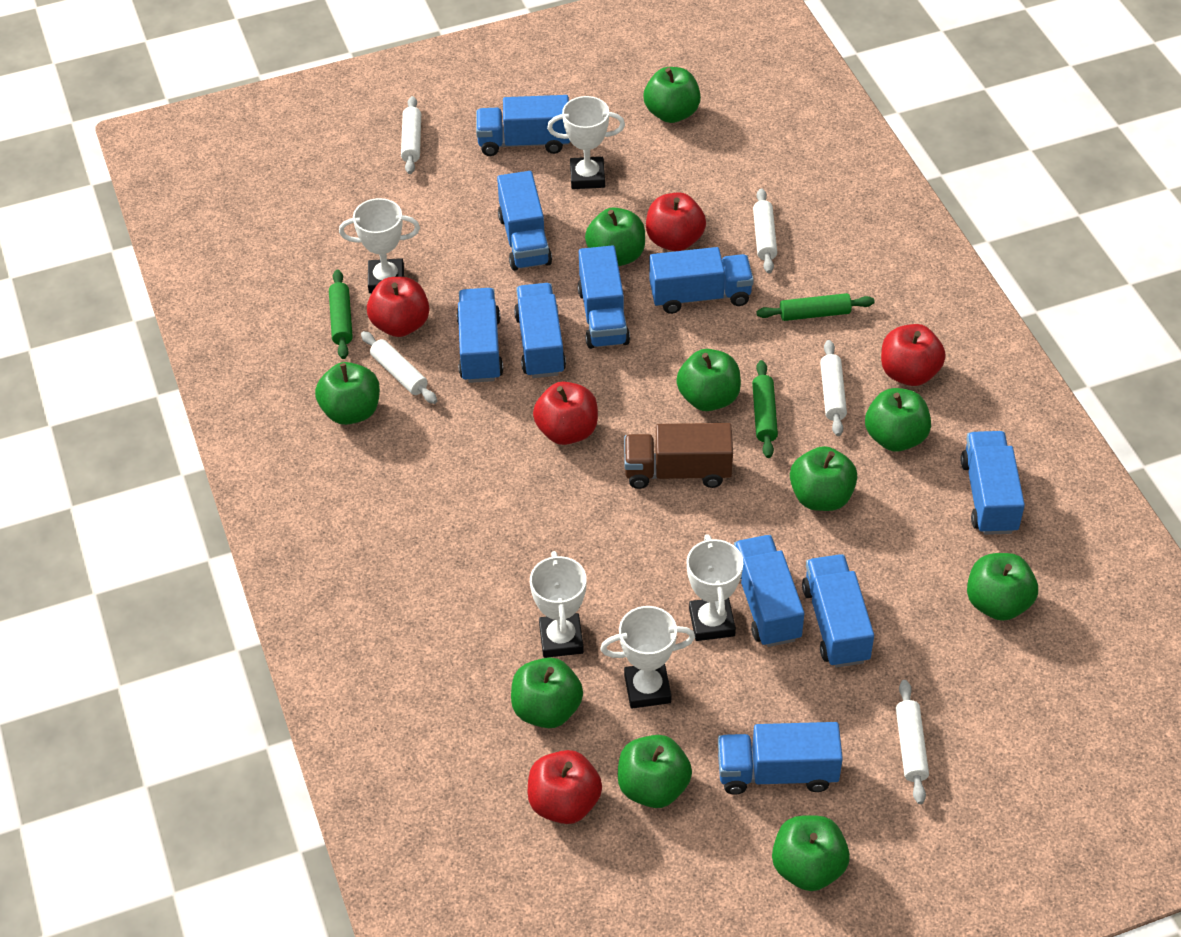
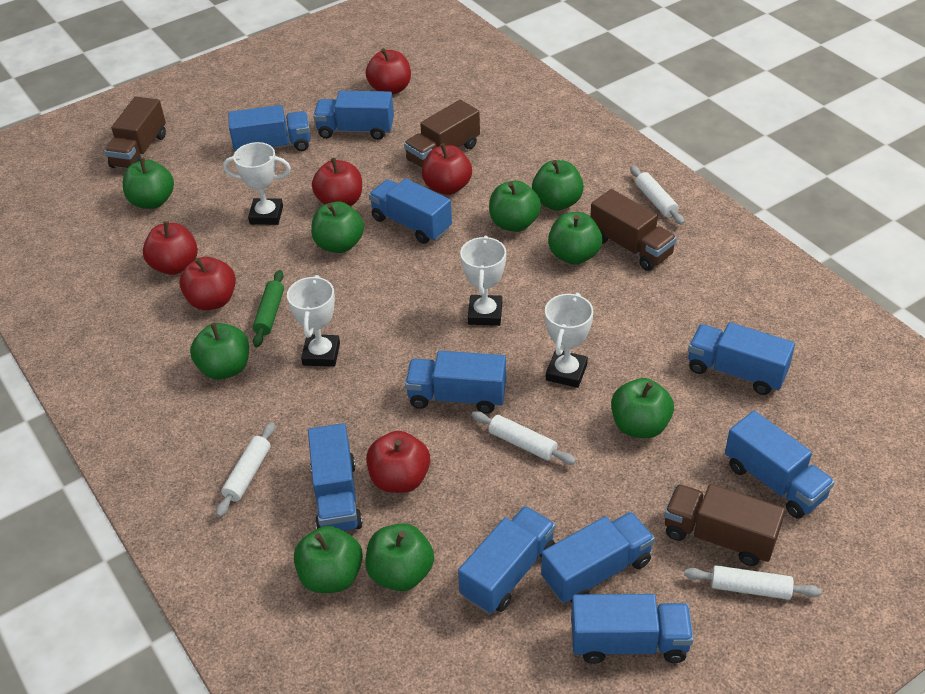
brown truck: 1 -> 4
green apple: 10 -> 9
green rolling pin: 3 -> 1
red apple: 5 -> 6
white rolling pin: 5 -> 4
white trophy: 5 -> 4

